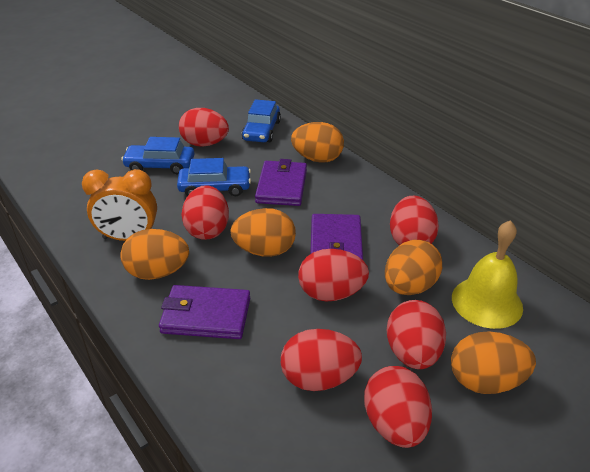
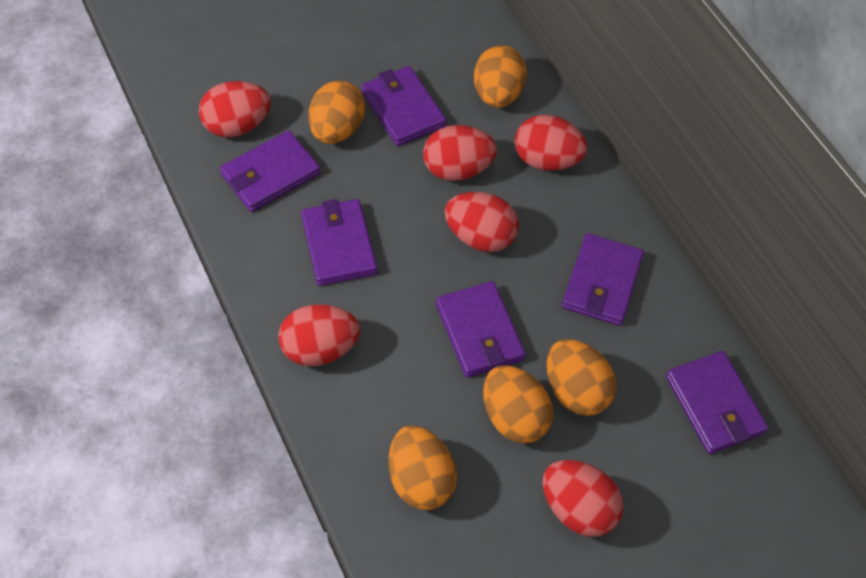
blue car: 3 -> 0
orange clock: 1 -> 0
purple wallet: 3 -> 6
red egg: 7 -> 6
yellow bell: 1 -> 0

